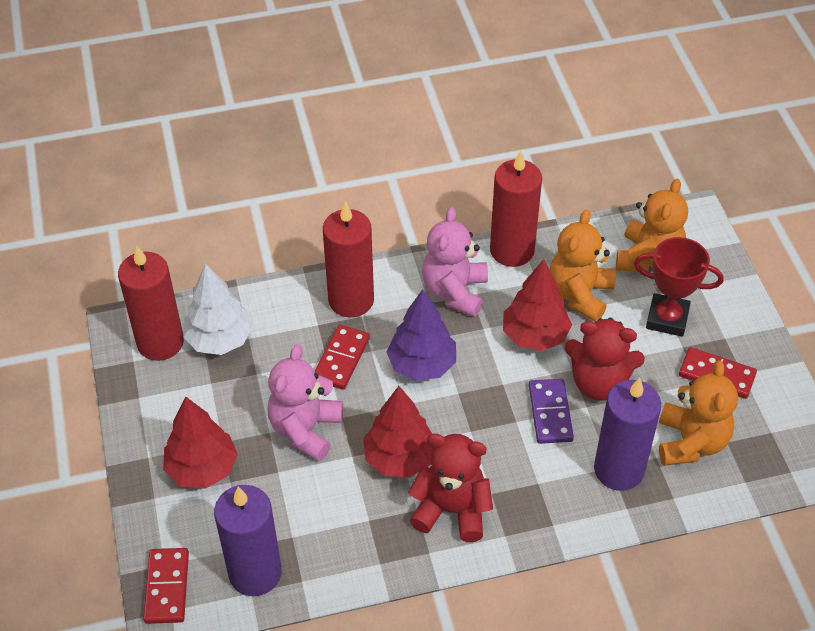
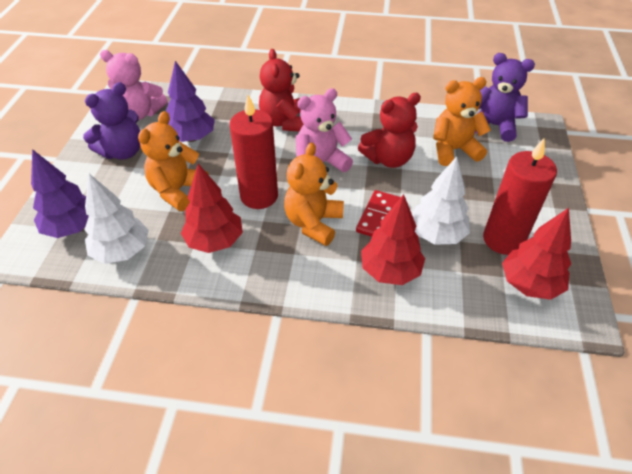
purple candle: 2 -> 0
purple domino: 1 -> 0
purple teddy bear: 0 -> 2
purple tree: 1 -> 2
red candle: 3 -> 2
red domino: 3 -> 1
red trophy: 1 -> 0
white tree: 1 -> 2

